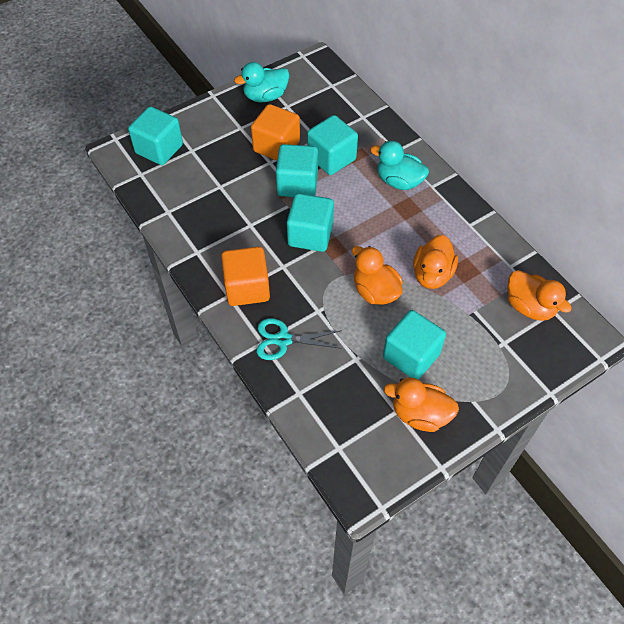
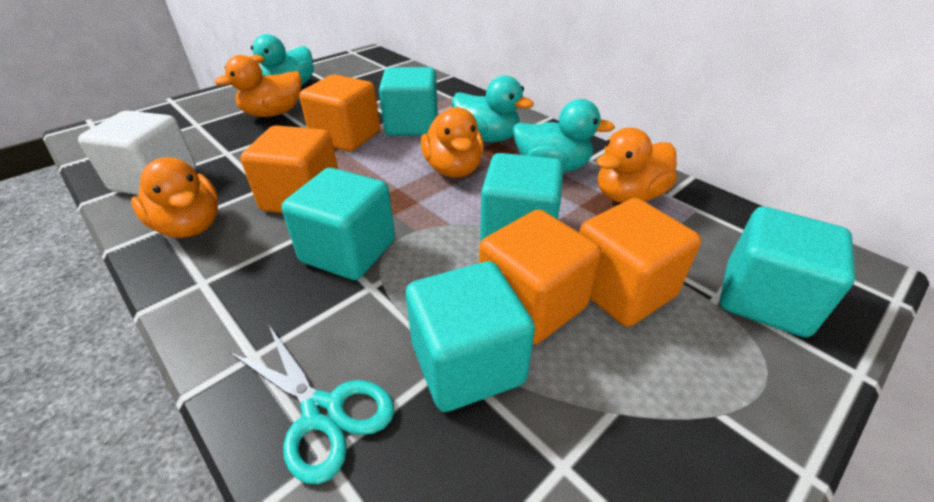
orange cube: 2 -> 4
turquoise duck: 2 -> 3
white cube: 0 -> 1

